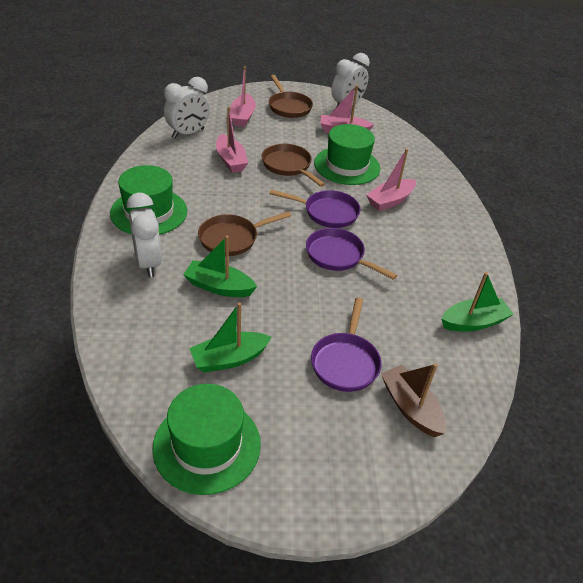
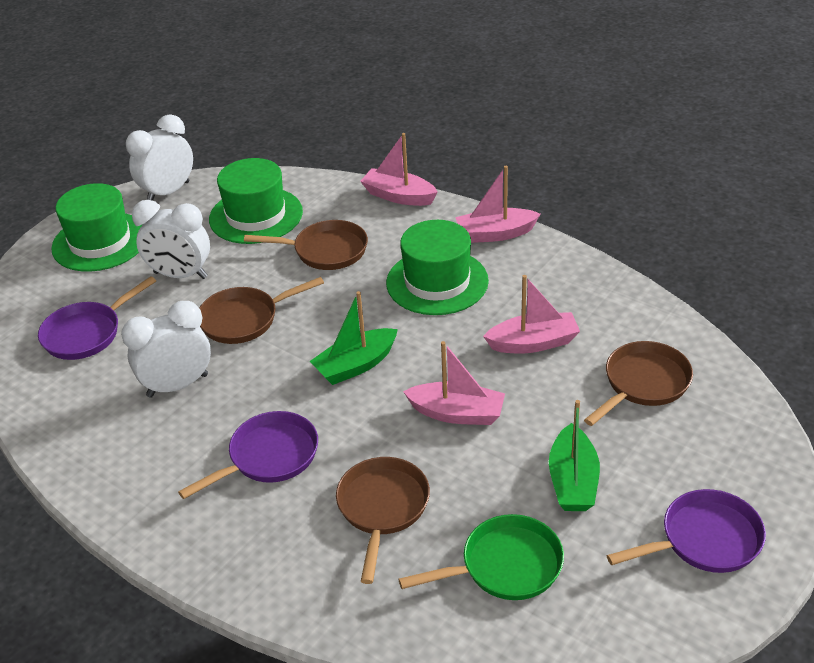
brown boat: 1 -> 0
brown pan: 3 -> 4
green boat: 3 -> 2
green pan: 0 -> 1

